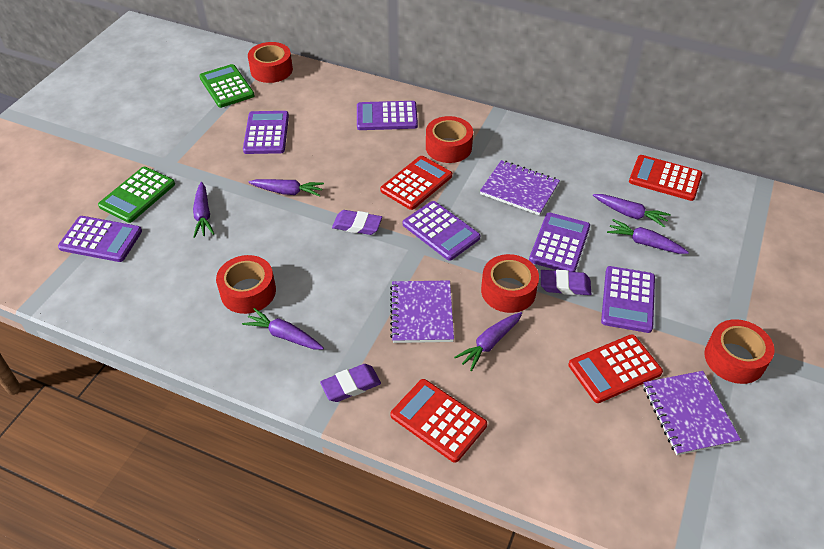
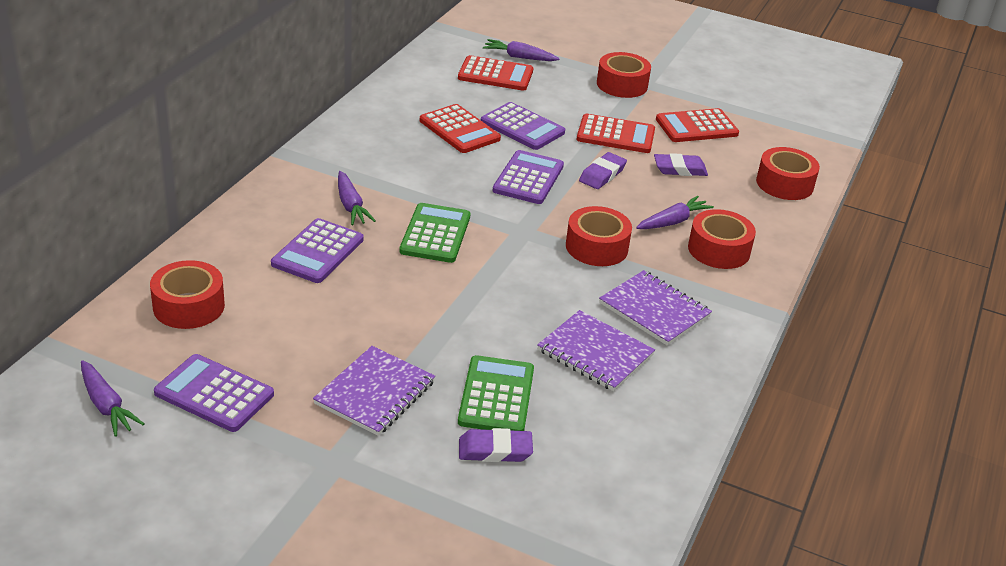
purple calculator: 6 -> 4
purple carrot: 6 -> 4

